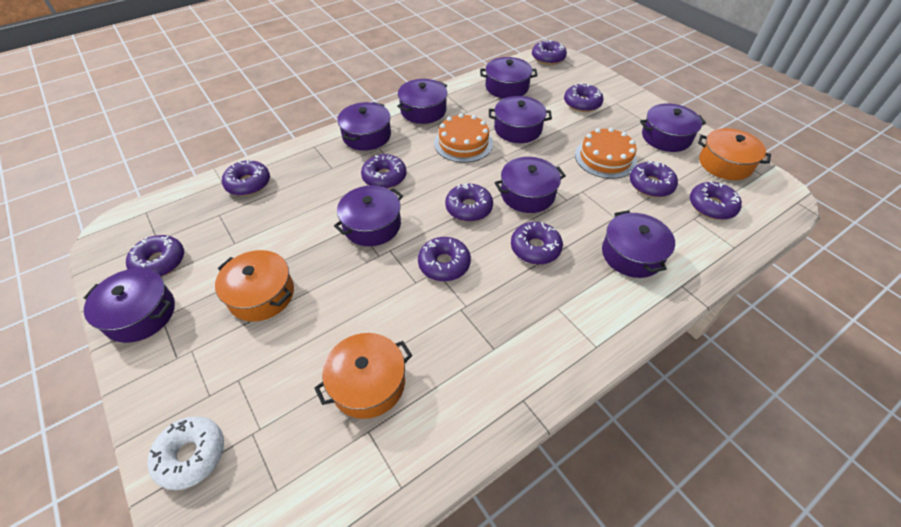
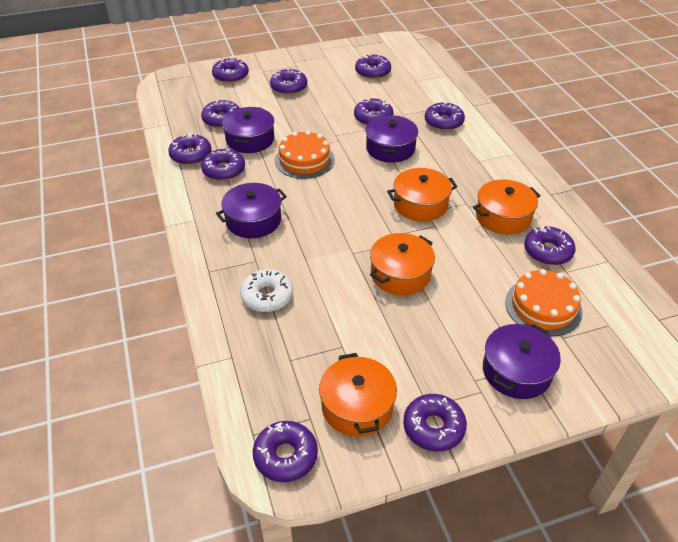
orange pot: 3 -> 4
purple donut: 10 -> 11
purple pot: 9 -> 4

